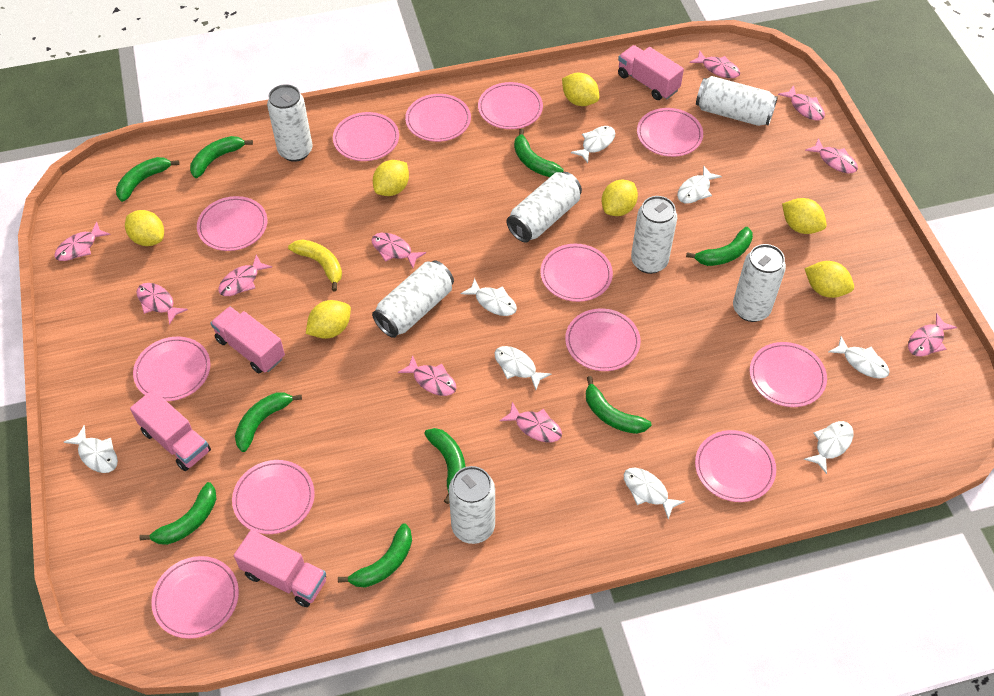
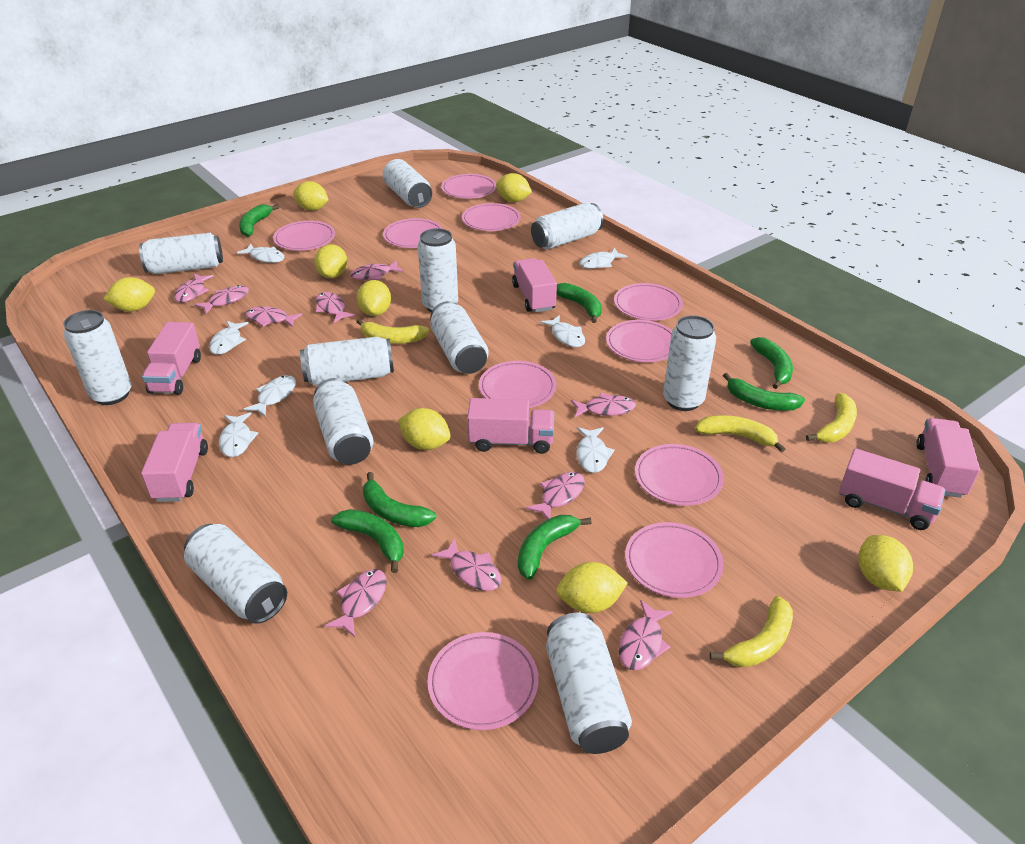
green banana: 9 -> 7
pink plate: 12 -> 10
pink truck: 4 -> 6
white can: 7 -> 11
white fish: 8 -> 7
yellow banana: 1 -> 4
yellow lemon: 7 -> 8

